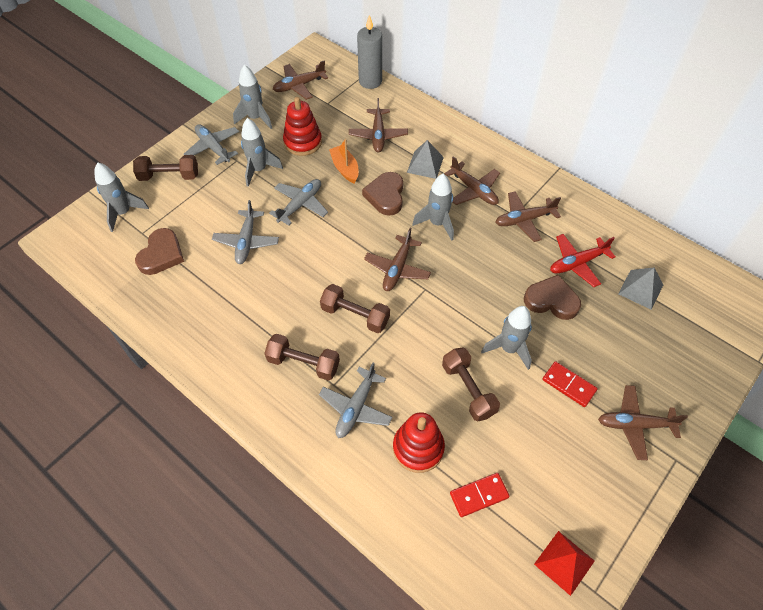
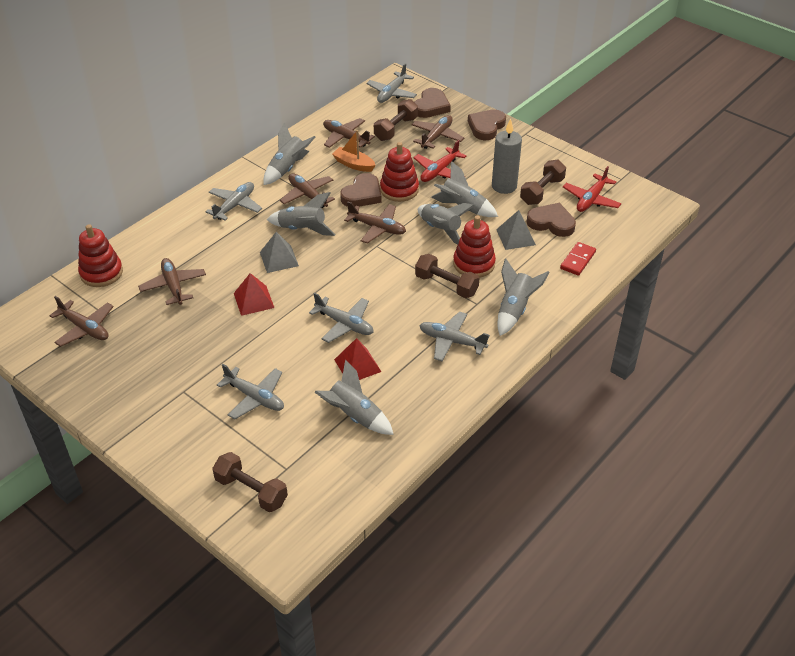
brown heart: 3 -> 4
grey plane: 4 -> 5
grey rocket: 5 -> 6
red domino: 2 -> 1
red plane: 1 -> 2
red pyramid: 1 -> 2
red stacking toy: 2 -> 3

